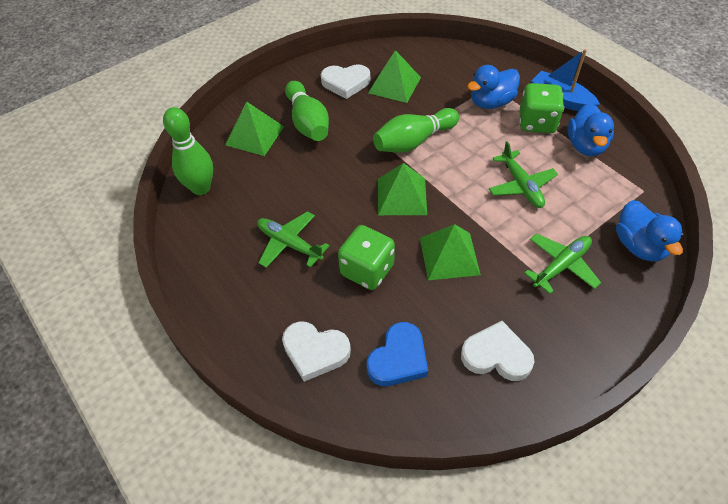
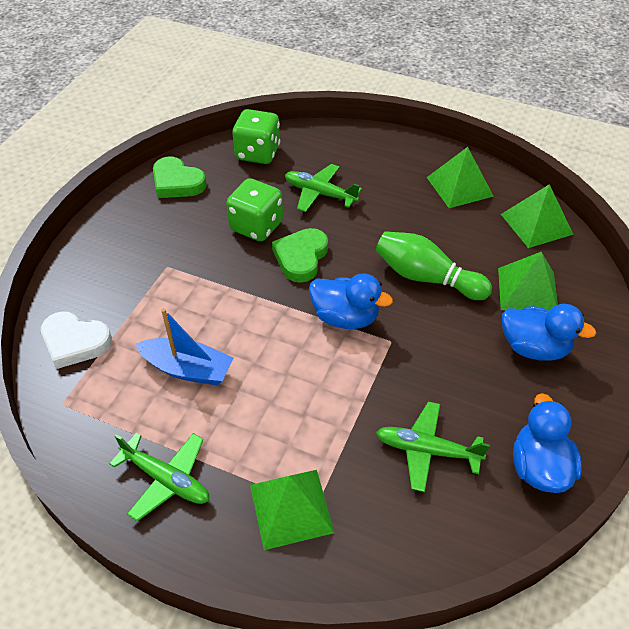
blue heart: 1 -> 0
green bowling pin: 3 -> 1
green heart: 0 -> 2
white heart: 3 -> 1

